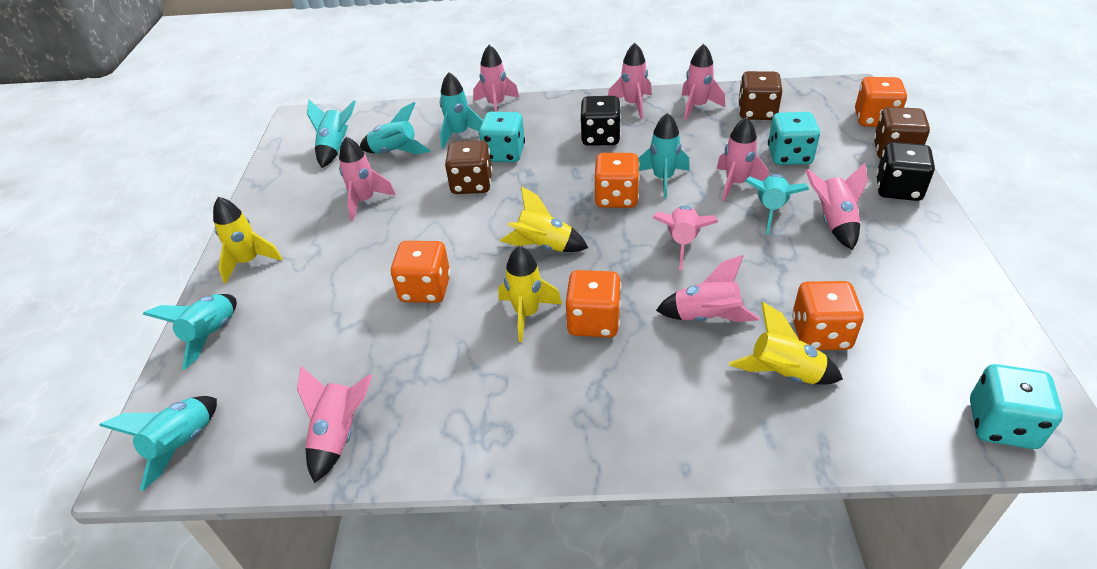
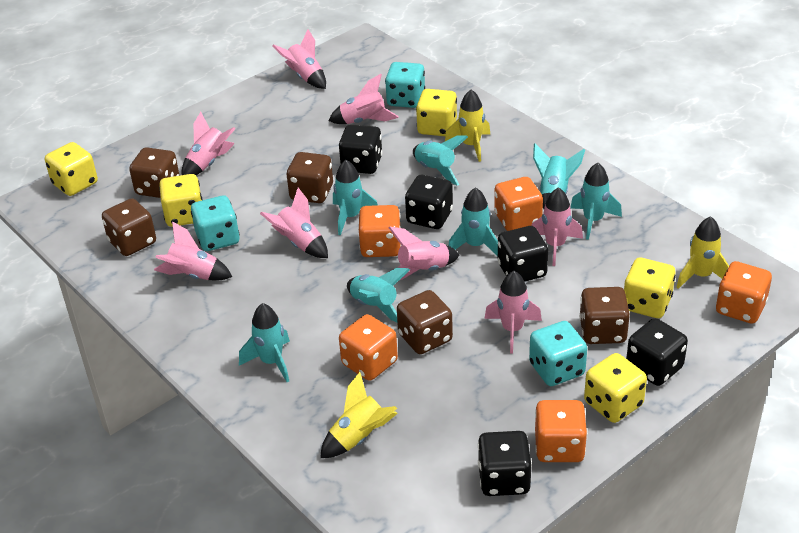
black dice: 2 -> 5
brown dice: 3 -> 5
pink rocket: 9 -> 8
yellow dice: 0 -> 5
yellow rocket: 4 -> 3

